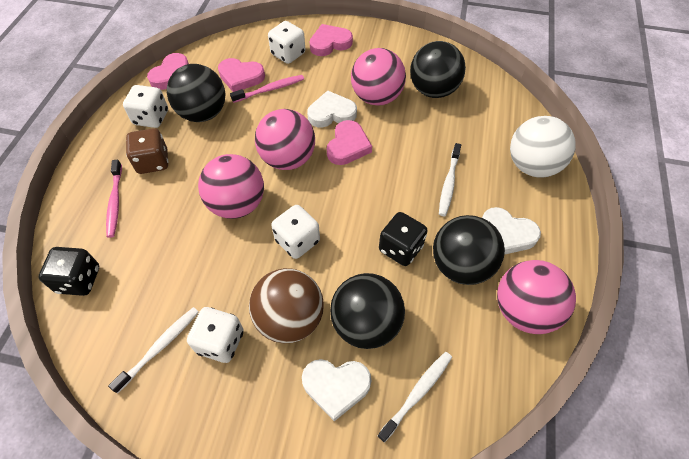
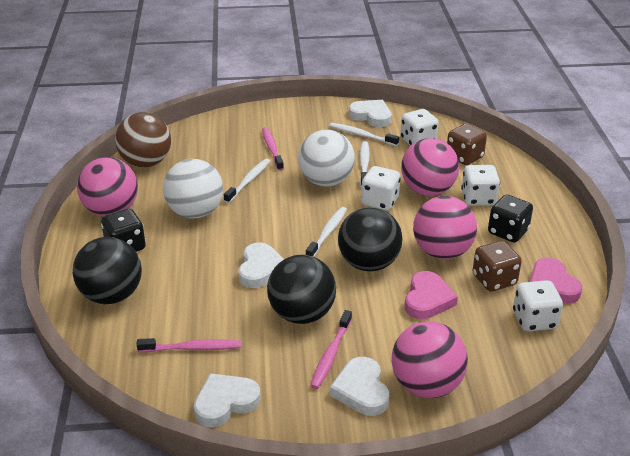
black ball: 4 -> 3
brown dice: 1 -> 2
pink heart: 4 -> 2
pink toothbrush: 2 -> 3
white ball: 1 -> 2
white heart: 3 -> 4
white toothbrush: 3 -> 4

